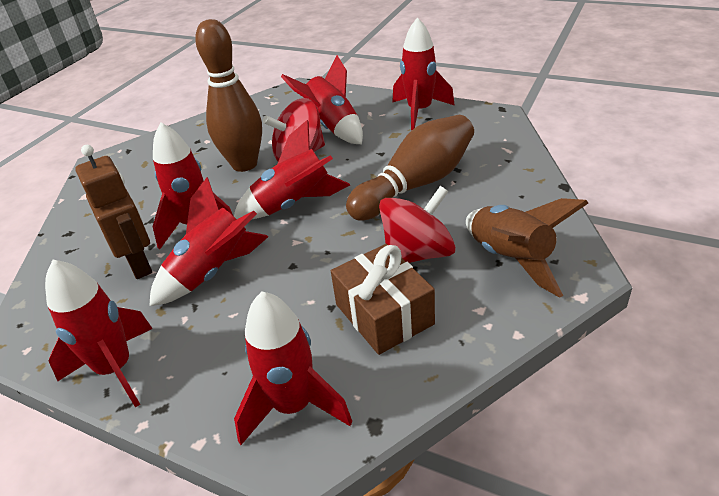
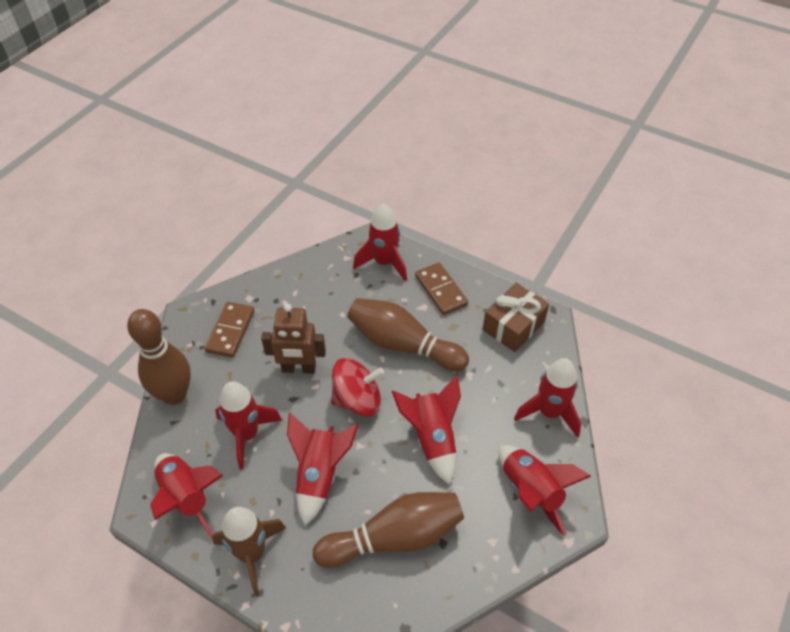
brown bowling pin: 2 -> 3
brown domino: 0 -> 2
red spinning top: 2 -> 1

